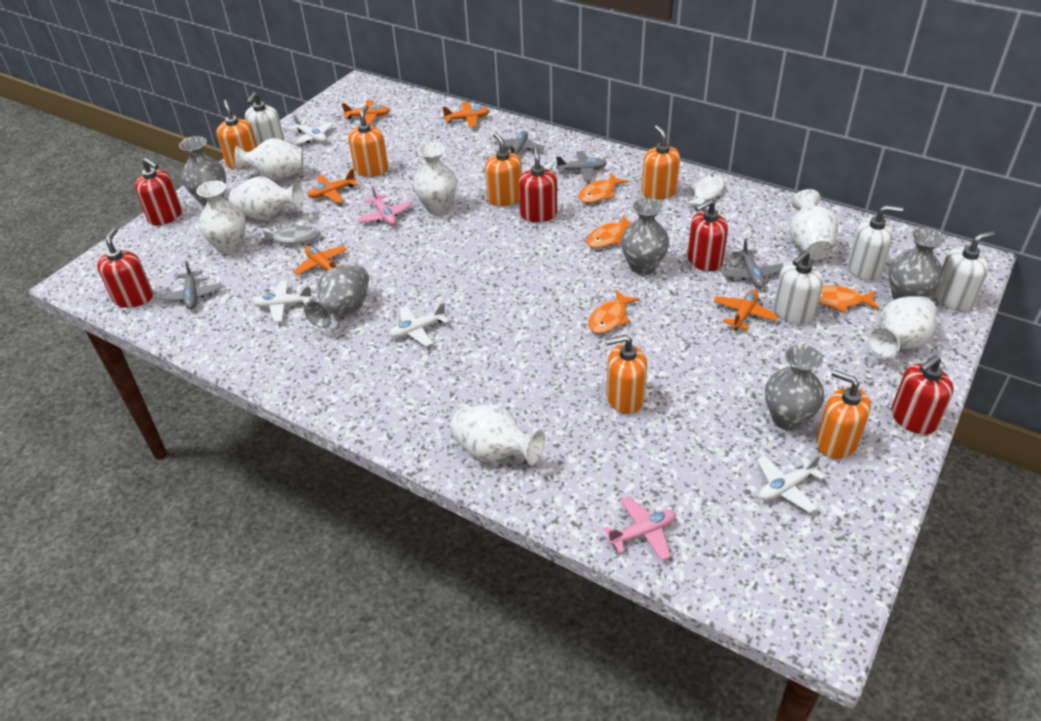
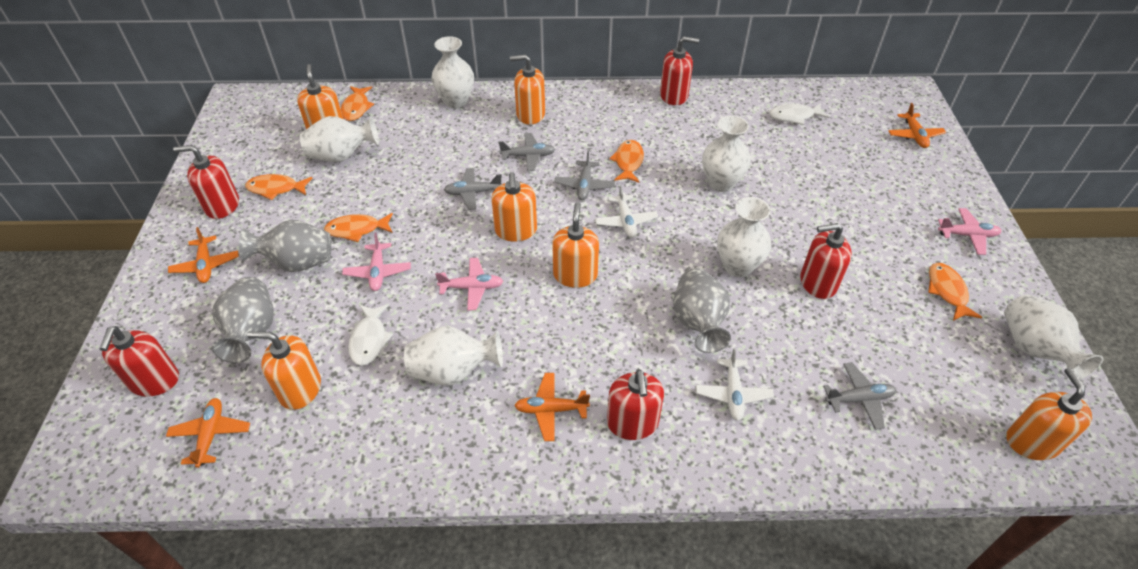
grey fish: 1 -> 0
grey vase: 5 -> 3
orange fish: 4 -> 5
orange plane: 5 -> 4
pink plane: 2 -> 3
white fish: 1 -> 2
white plane: 4 -> 2
white soap dispenser: 4 -> 0
white vase: 7 -> 6

